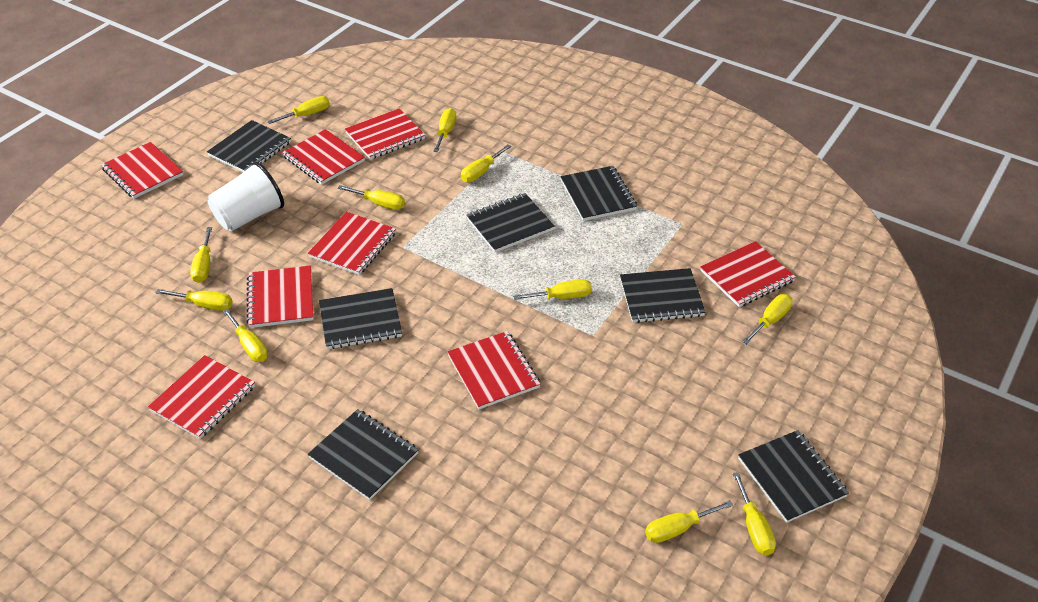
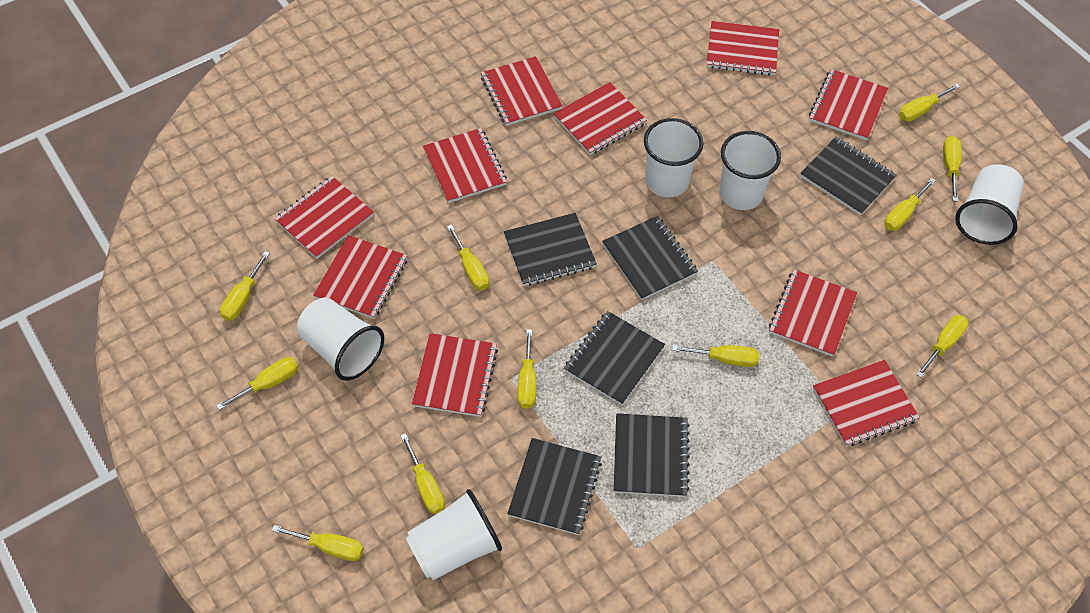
black notebook: 7 -> 6
red notebook: 8 -> 10
white cup: 1 -> 5

